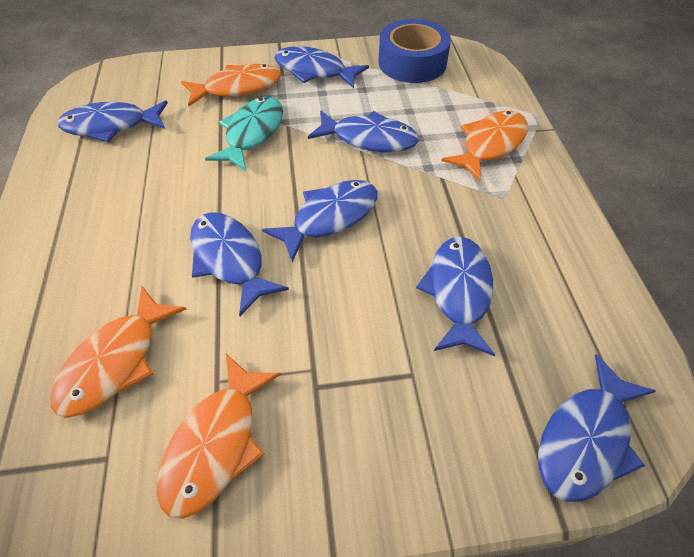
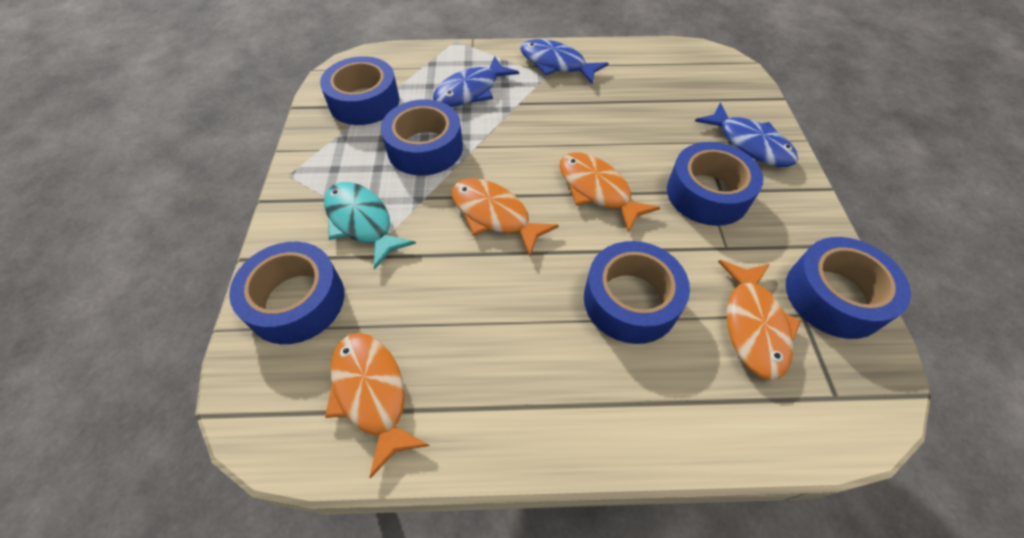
blue fish: 7 -> 3
blue tape: 1 -> 6

